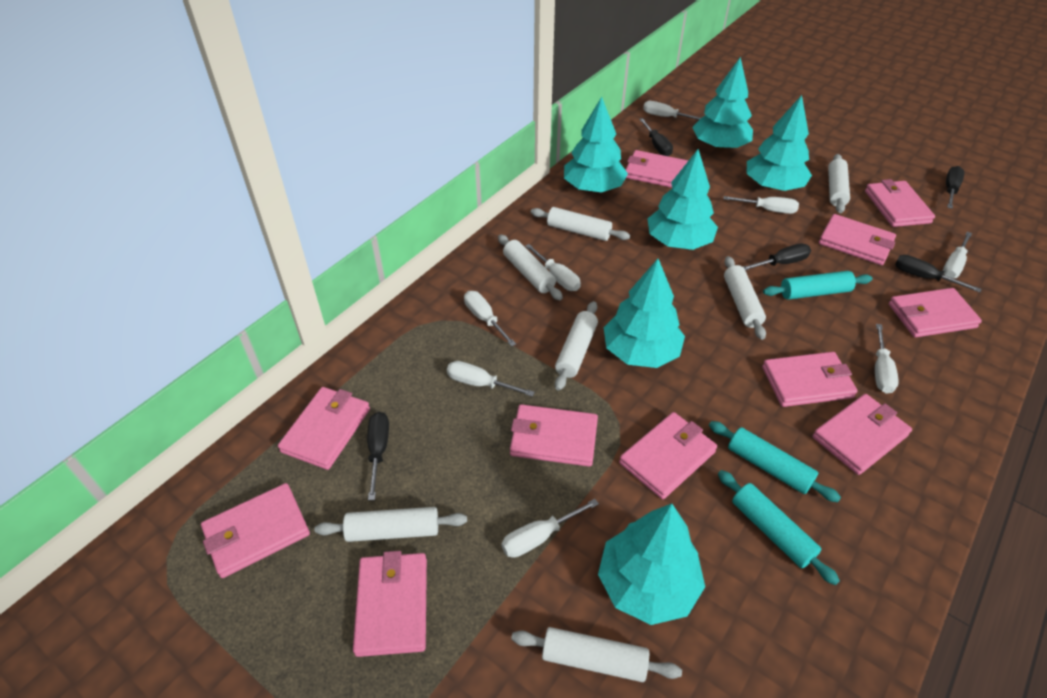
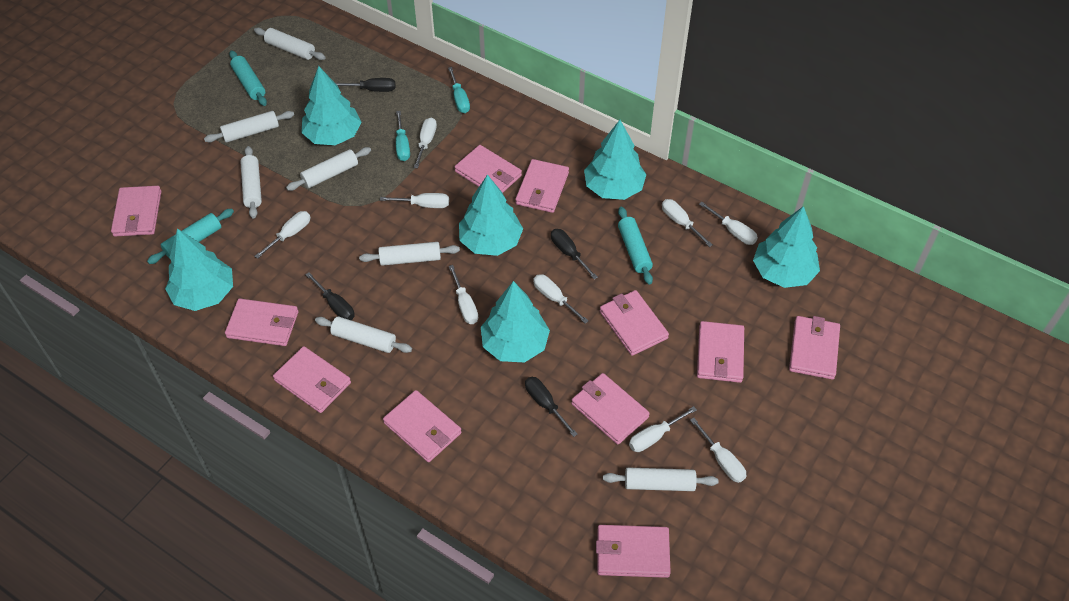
black screwdriver: 5 -> 4
turquoise screwdriver: 0 -> 2
white screwdriver: 8 -> 9

